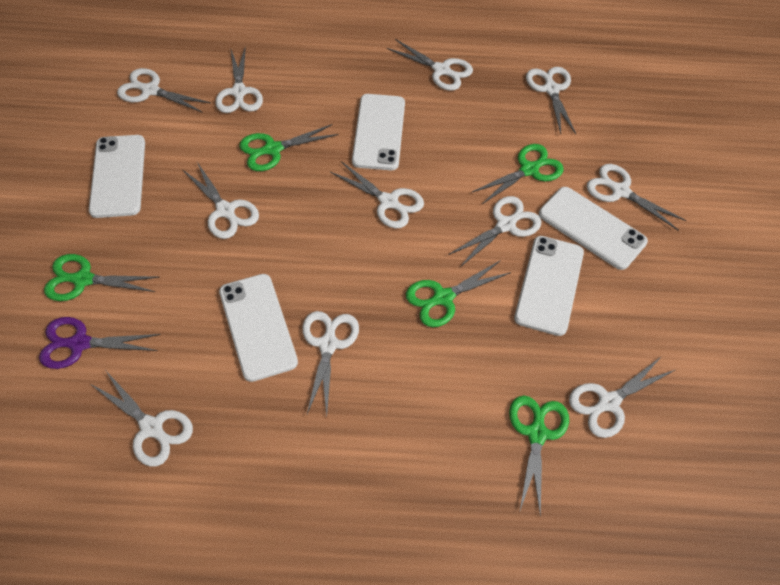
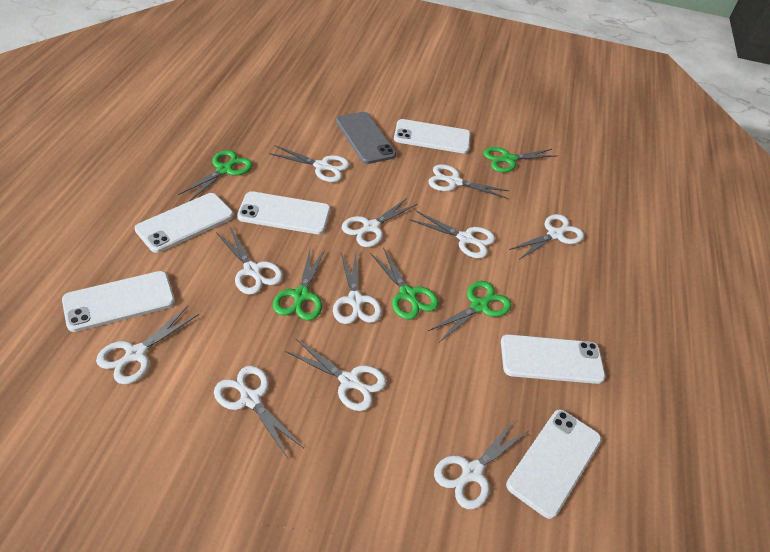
grey phone: 0 -> 1
purple scissors: 1 -> 0
white phone: 5 -> 6

